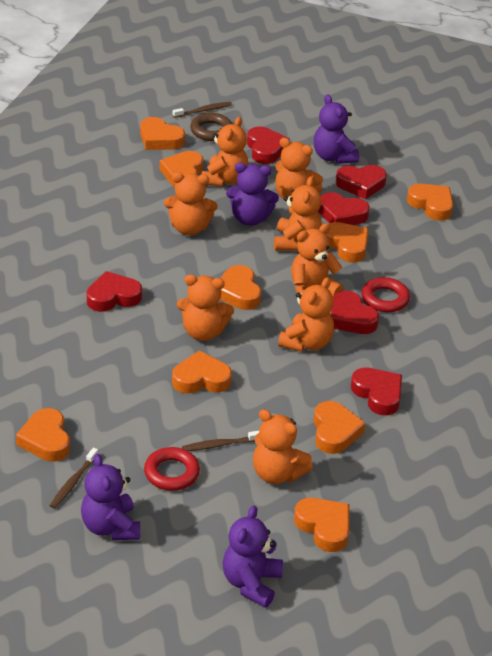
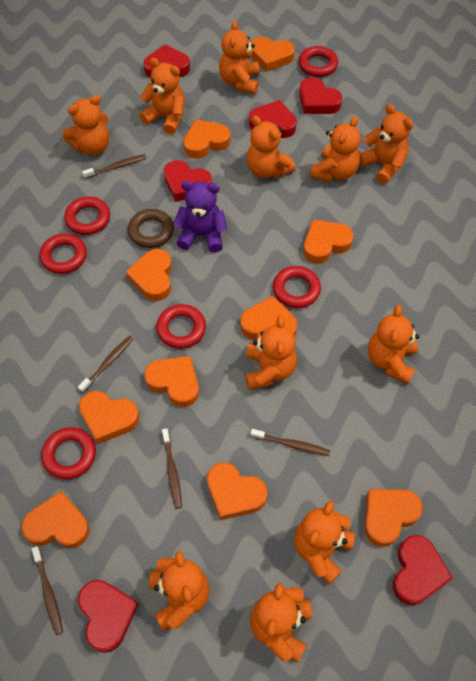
brown toothbrush: 3 -> 5
orange heart: 9 -> 10
orange teddy bear: 8 -> 11
purple teddy bear: 4 -> 1
red ring: 2 -> 6

